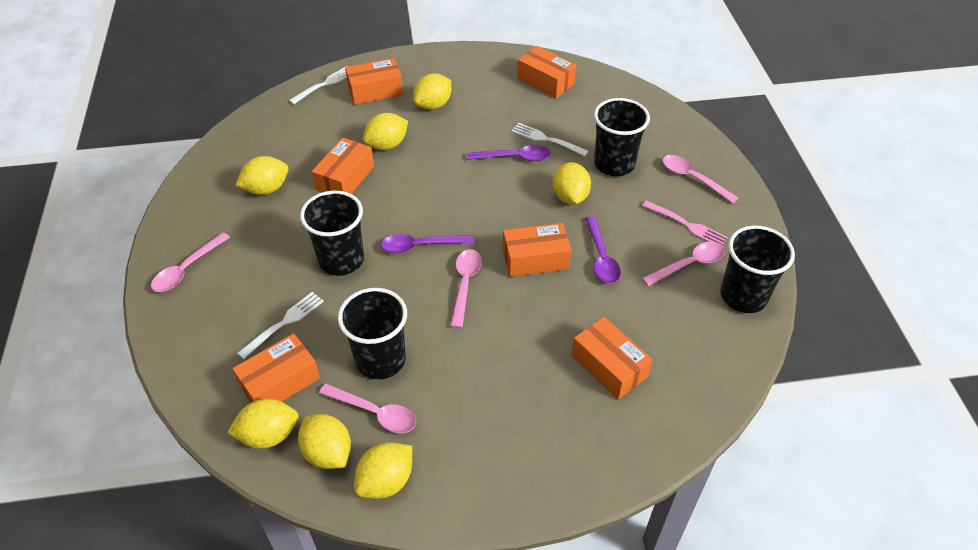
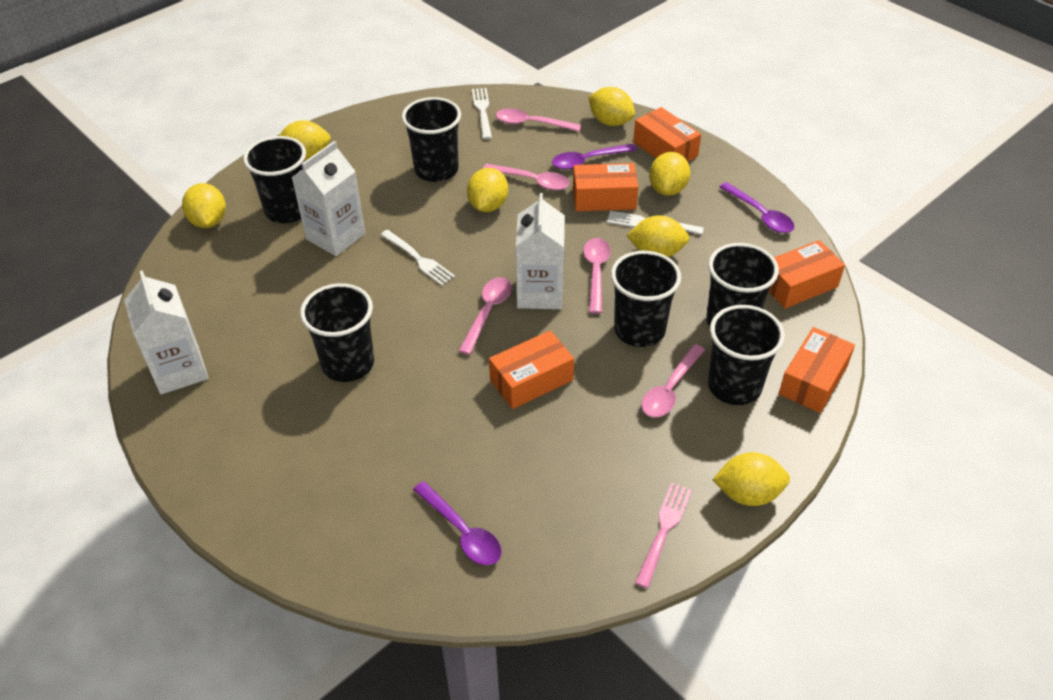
black cup: 4 -> 6
orange box: 6 -> 5
white carton: 0 -> 3

